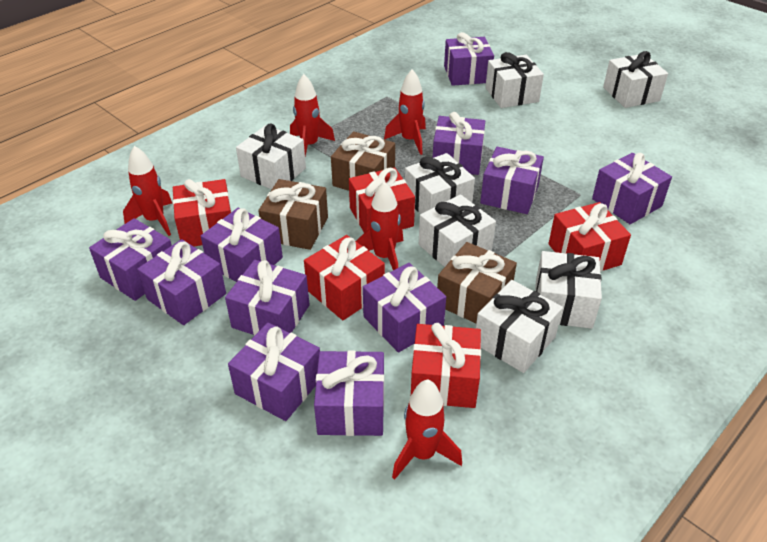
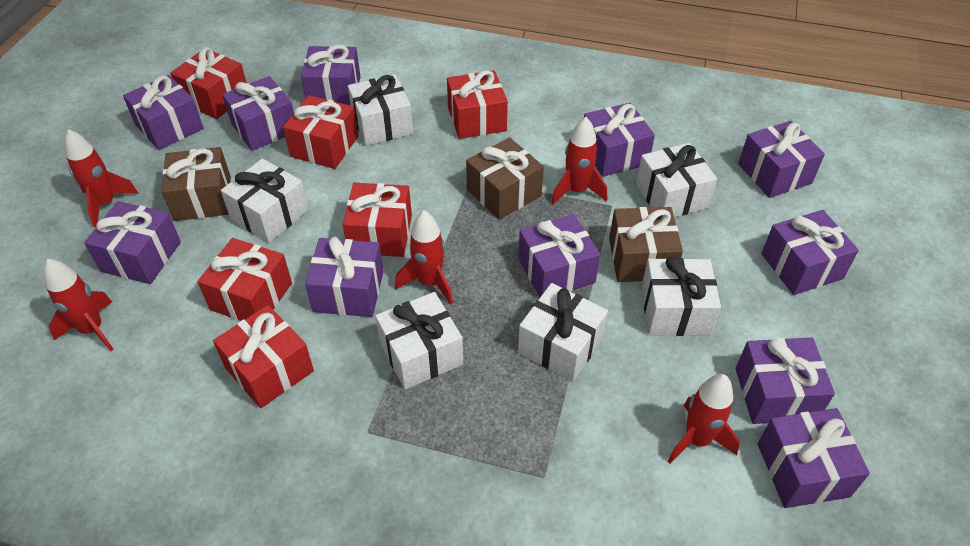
red gift: 5 -> 6
white gift: 7 -> 6

